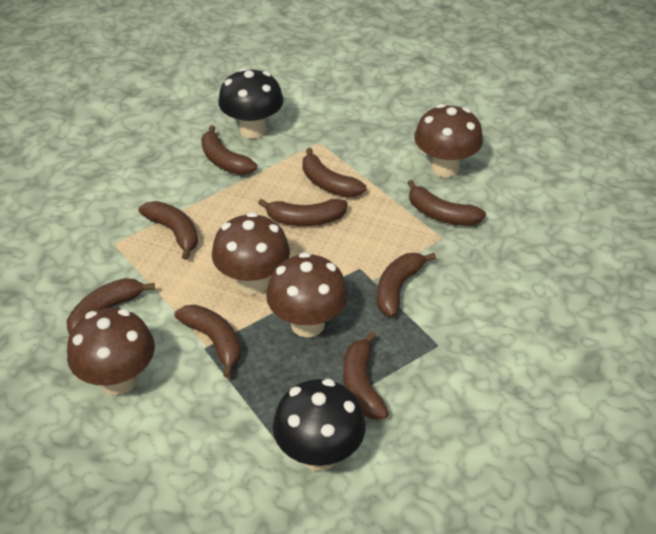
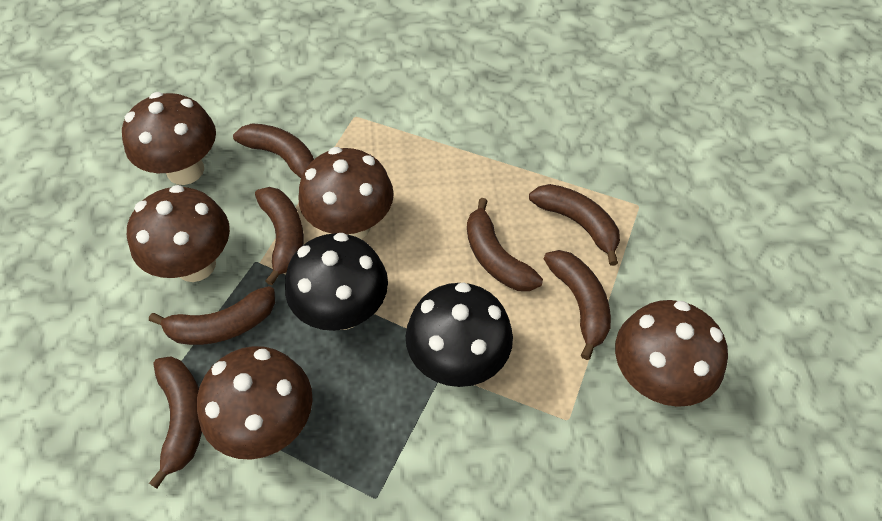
brown banana: 9 -> 7
brown mushroom: 4 -> 5

